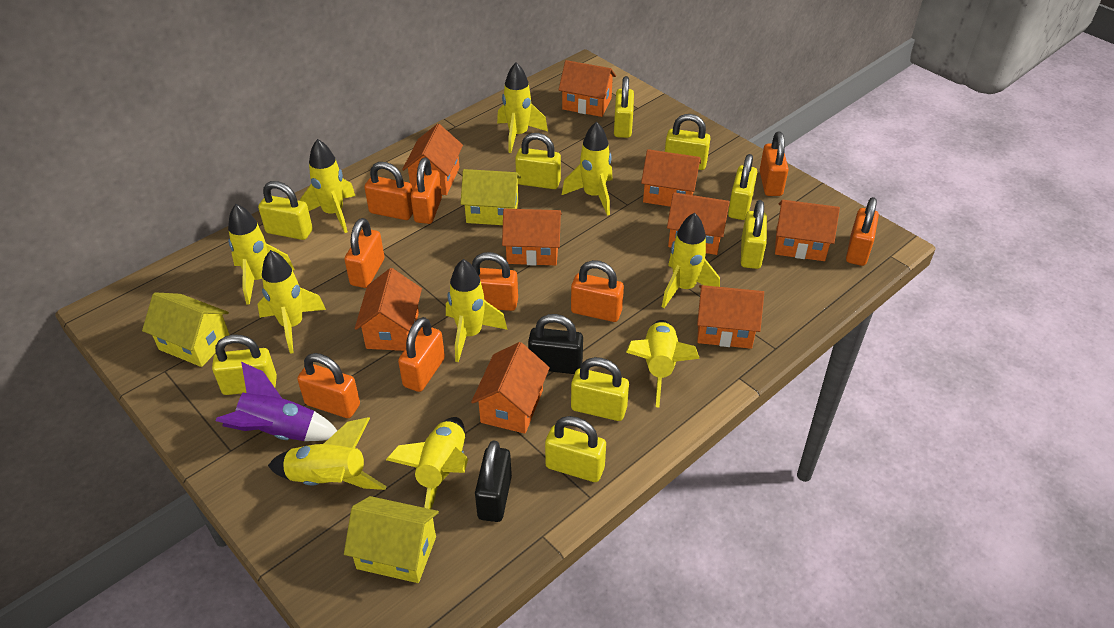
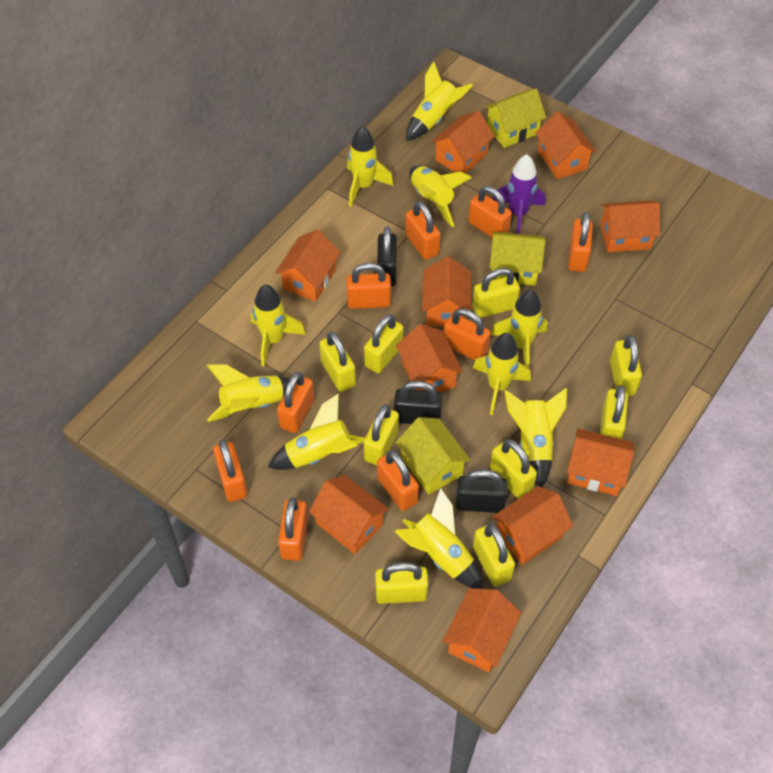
black padlock: 2 -> 3
orange house: 9 -> 10

